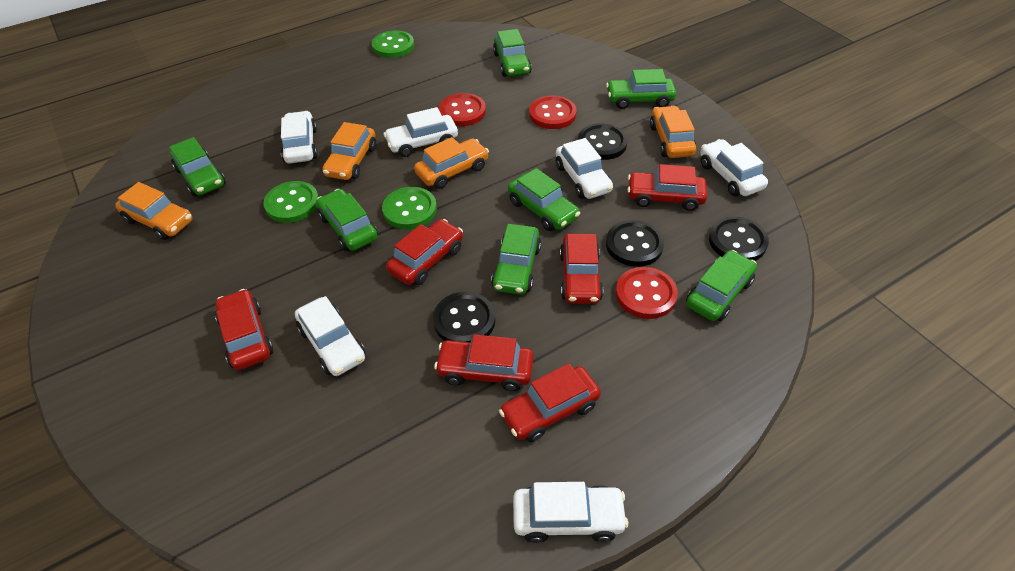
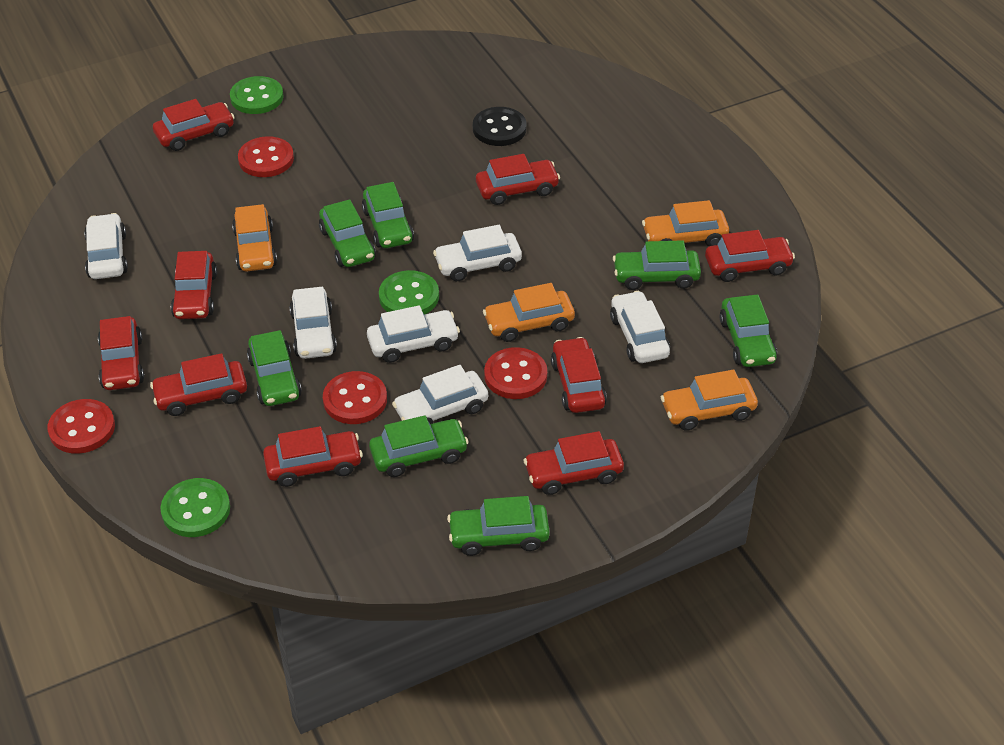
black button: 4 -> 1
red button: 3 -> 4
red car: 6 -> 9

